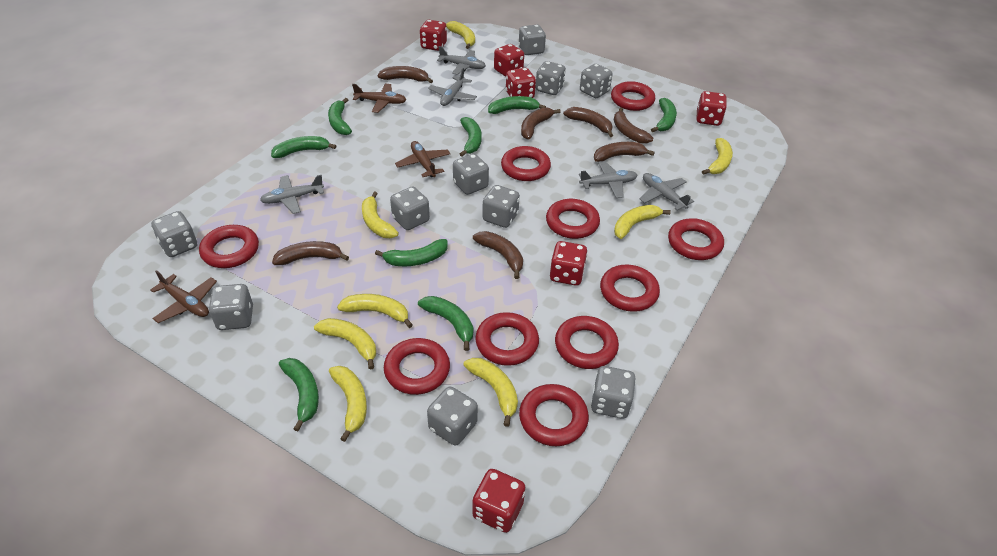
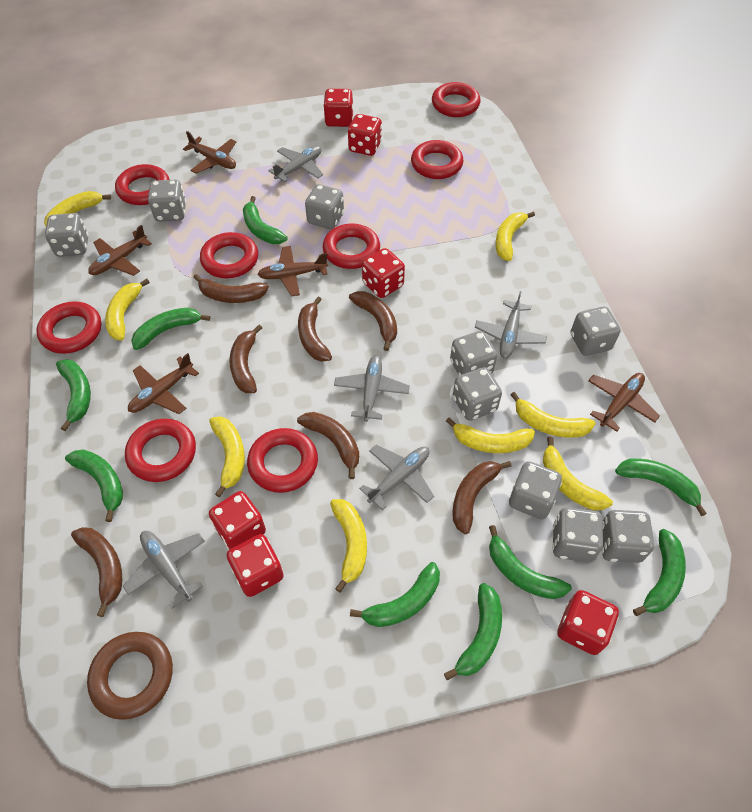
brown plane: 3 -> 5
brown ring: 0 -> 1
green banana: 8 -> 9
grey dice: 10 -> 9
red ring: 10 -> 8

